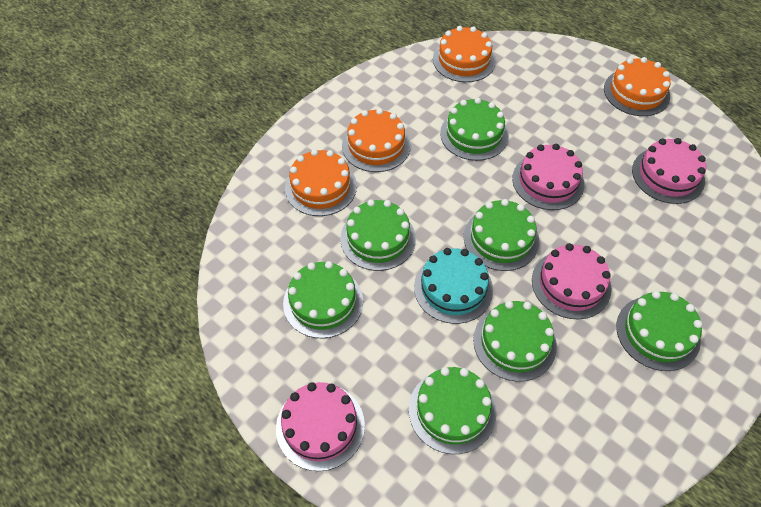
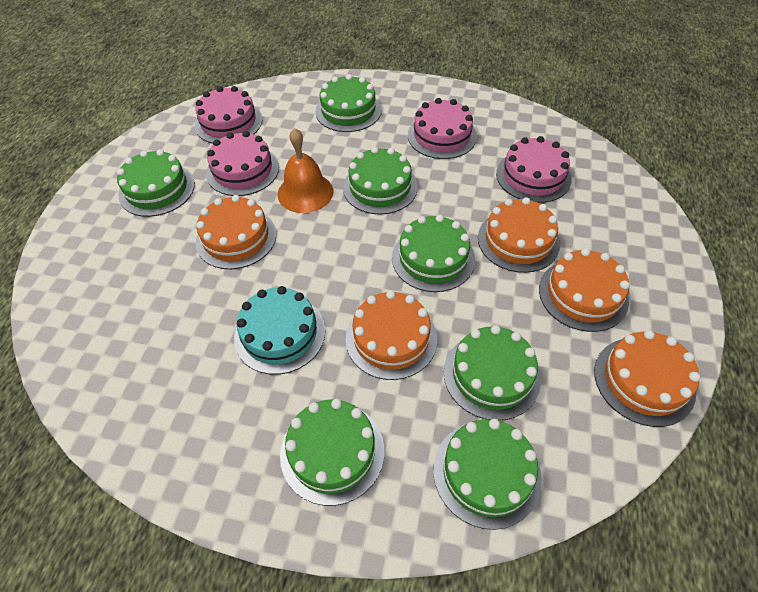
orange bell: 0 -> 1
orange cake: 4 -> 5

